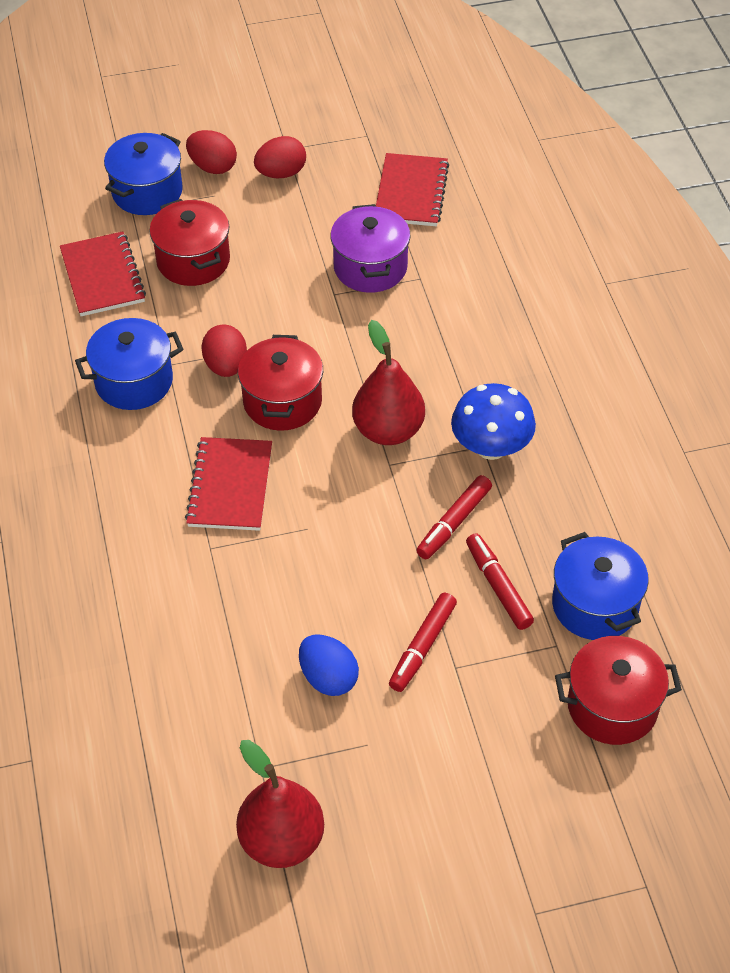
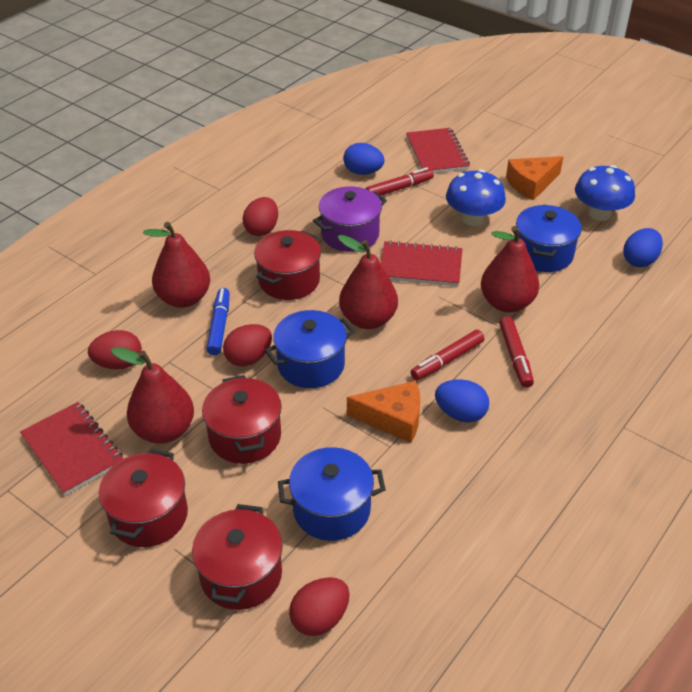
blue egg: 1 -> 3
blue marker: 0 -> 1
blue mushroom: 1 -> 2
orange cheese: 0 -> 2
red egg: 3 -> 4
red pear: 2 -> 4
red pot: 3 -> 4

